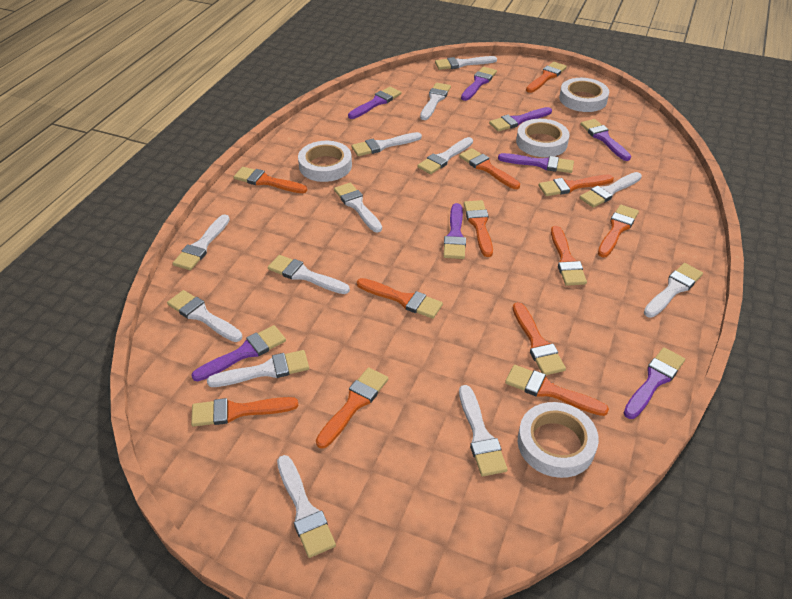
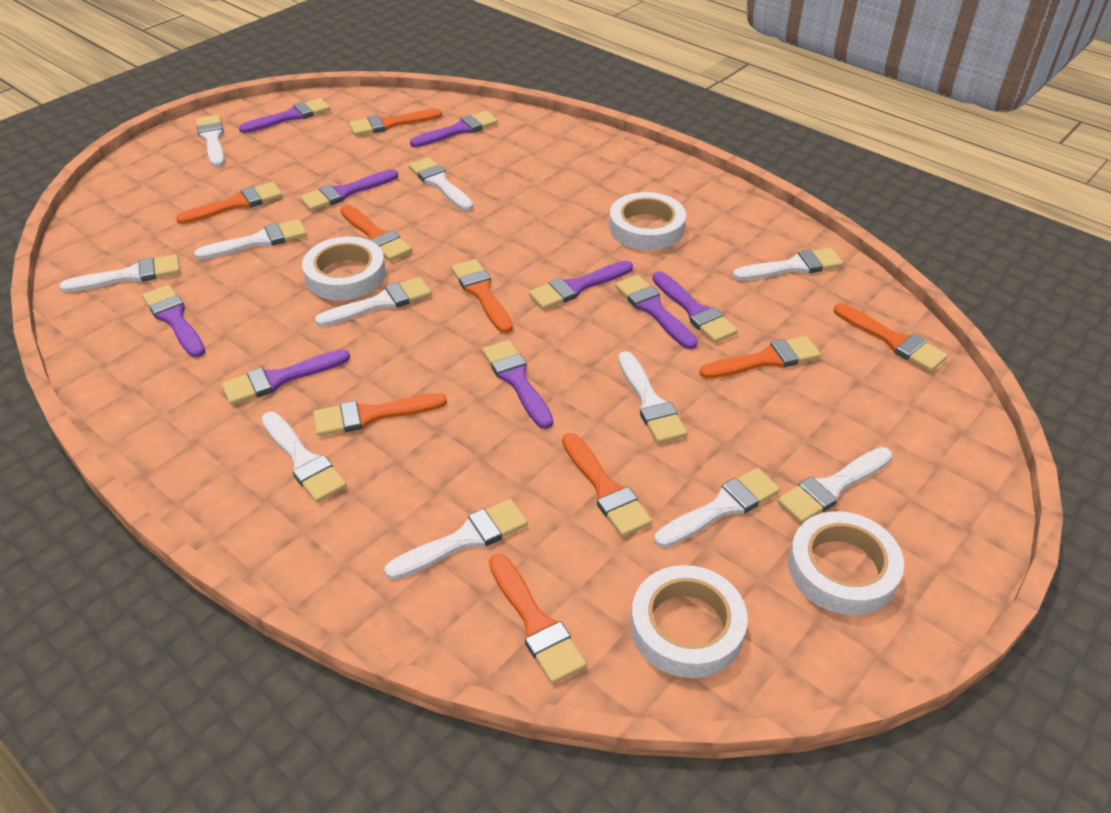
orange brush: 12 -> 9
purple brush: 8 -> 9
white brush: 13 -> 11

